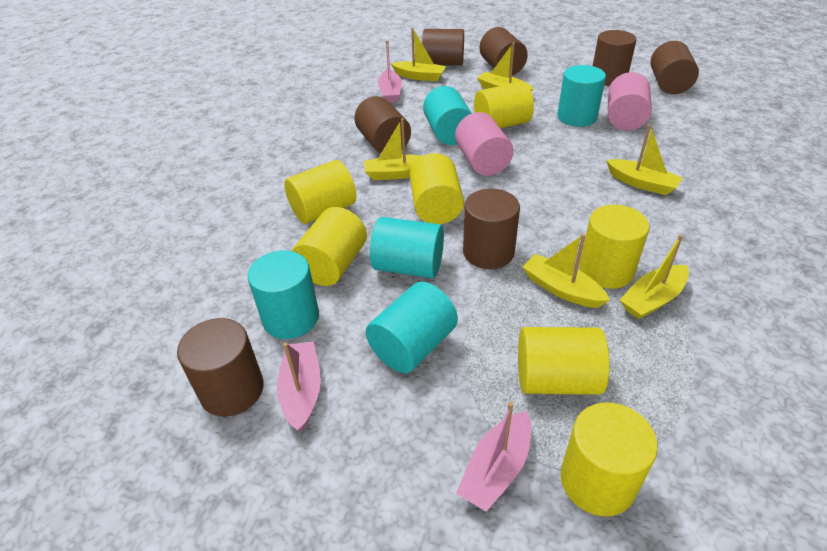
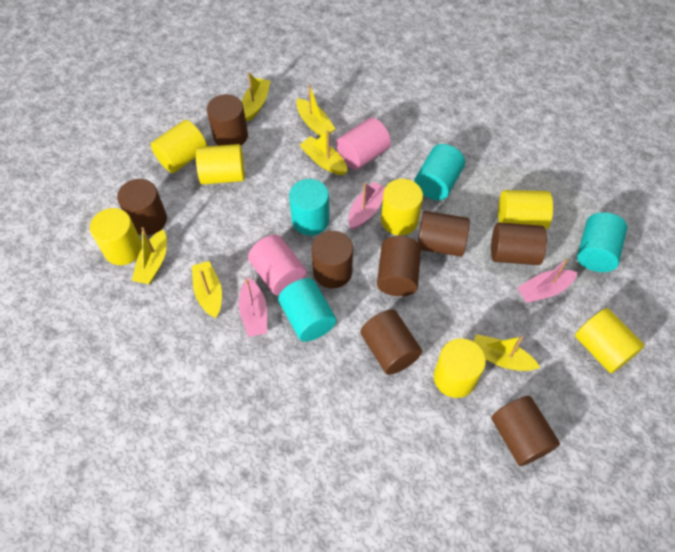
brown cylinder: 7 -> 8
turquoise cylinder: 5 -> 4

